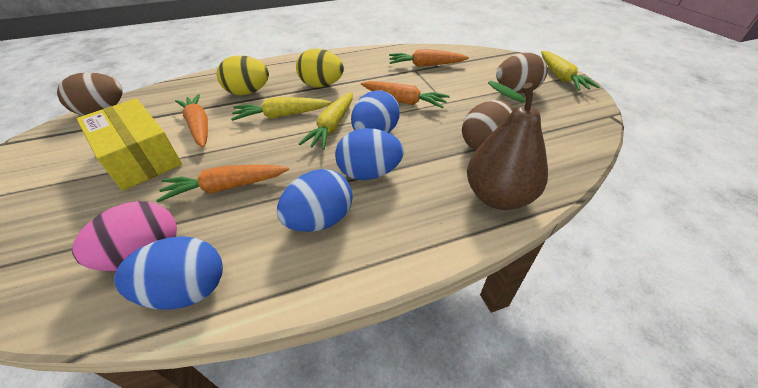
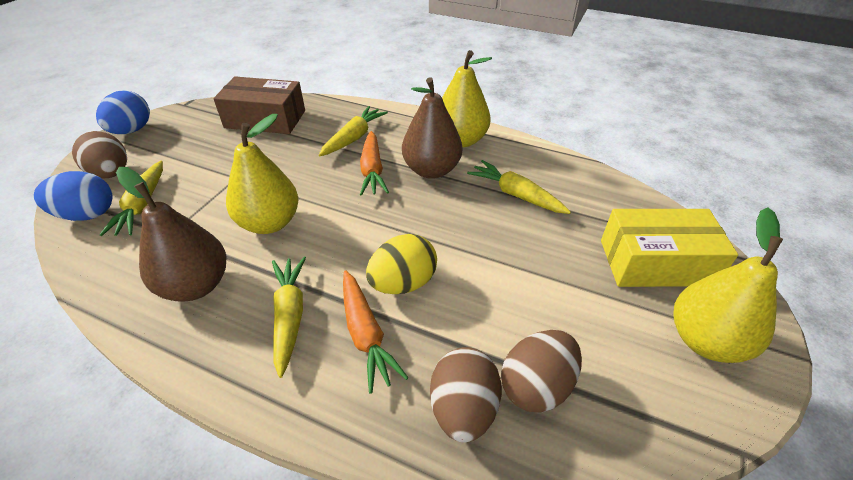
blue egg: 4 -> 2
brown box: 0 -> 1
brown pear: 1 -> 2
orange carrot: 4 -> 2
pink egg: 1 -> 0
yellow carrot: 3 -> 4
yellow egg: 2 -> 1
yellow pear: 0 -> 3

